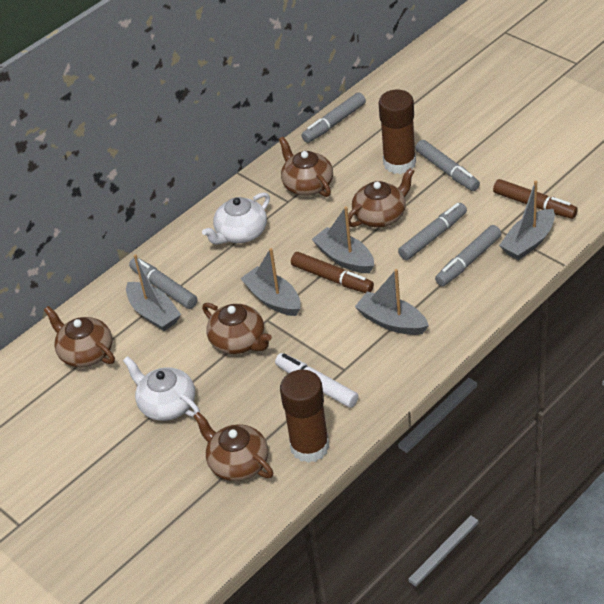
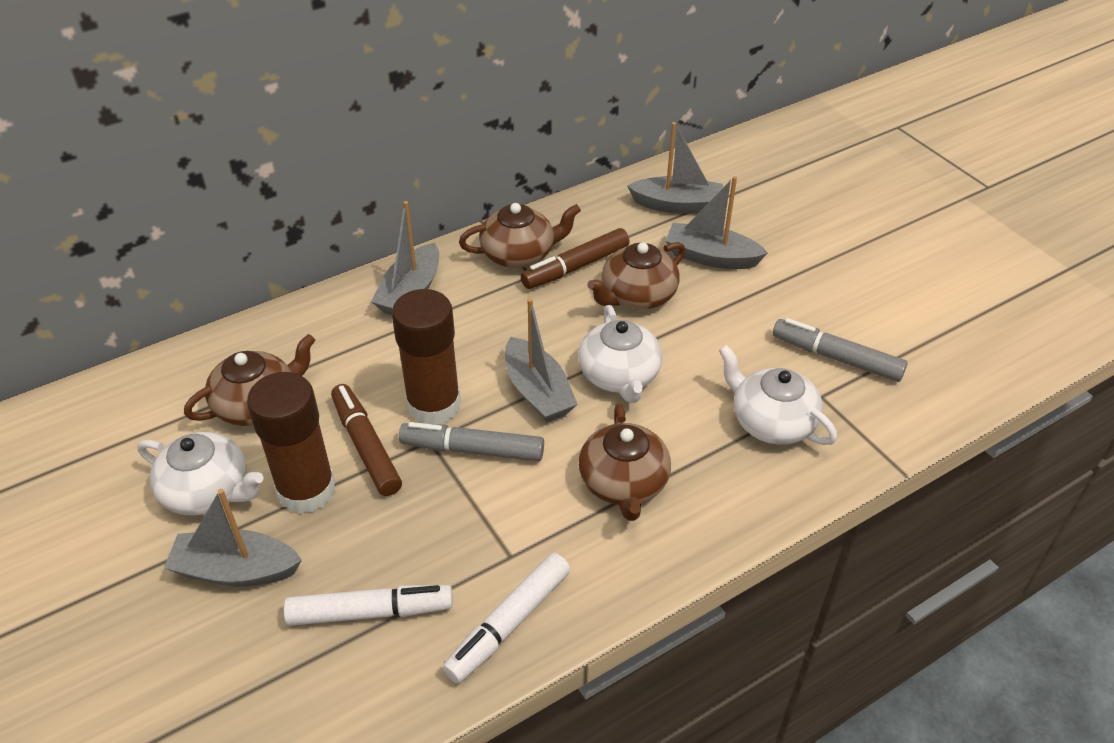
brown teapot: 5 -> 4
grey marker: 5 -> 2
white marker: 1 -> 2
white teapot: 2 -> 3

